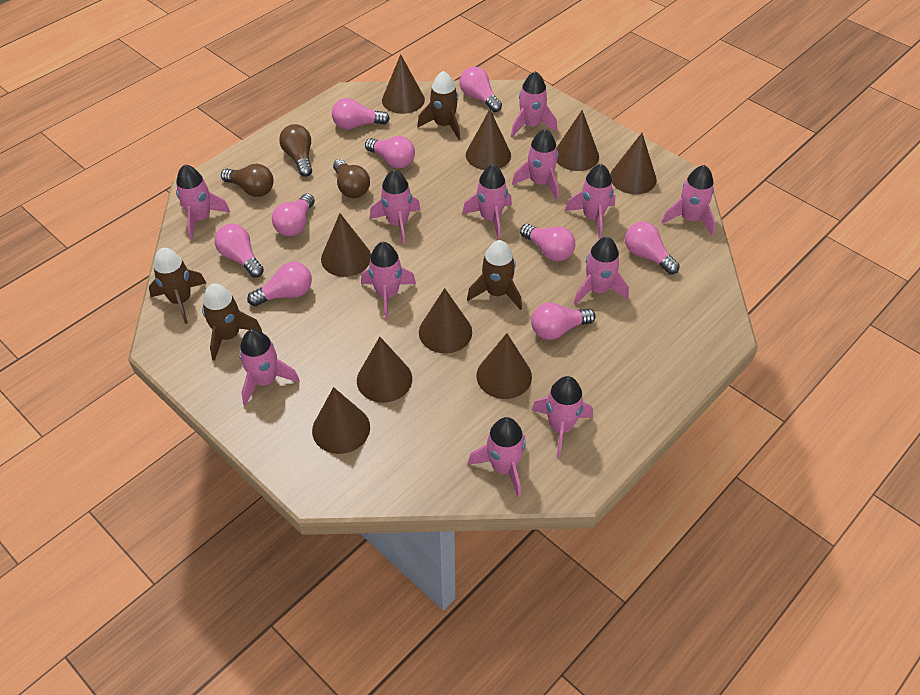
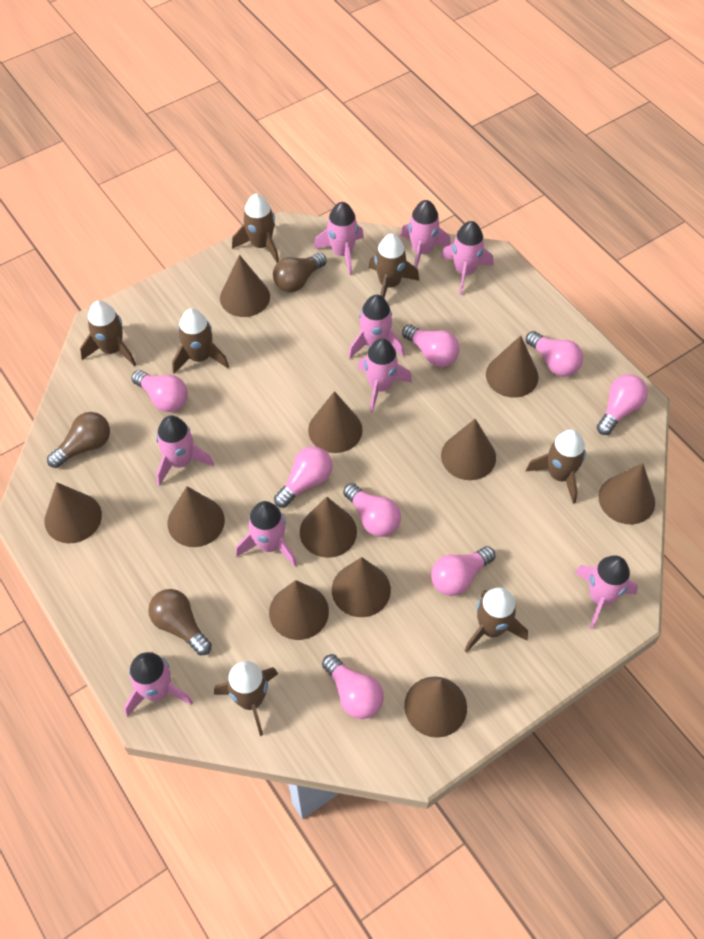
brown cone: 9 -> 11
brown rocket: 4 -> 7
pink light bulb: 9 -> 8
pink rocket: 12 -> 9

